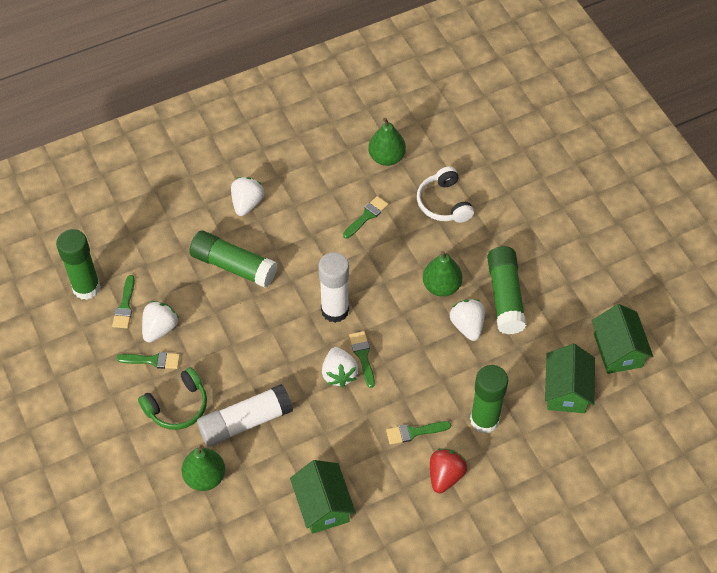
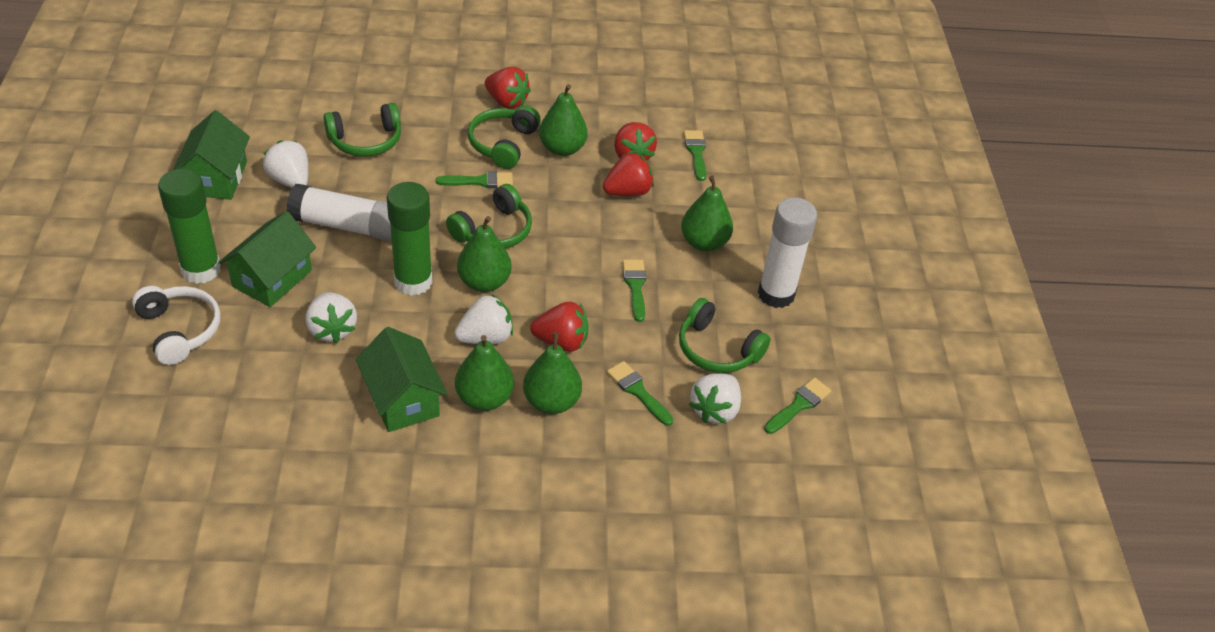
green glue stick: 4 -> 2
green headphones: 1 -> 4
green pear: 3 -> 5
red strawberry: 1 -> 4

